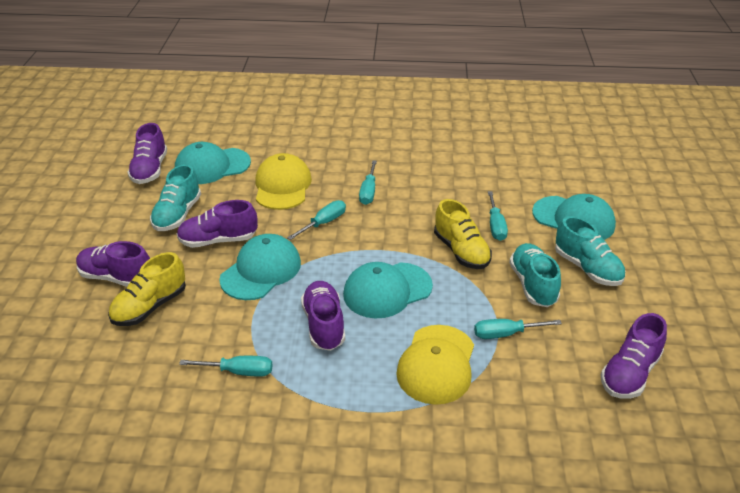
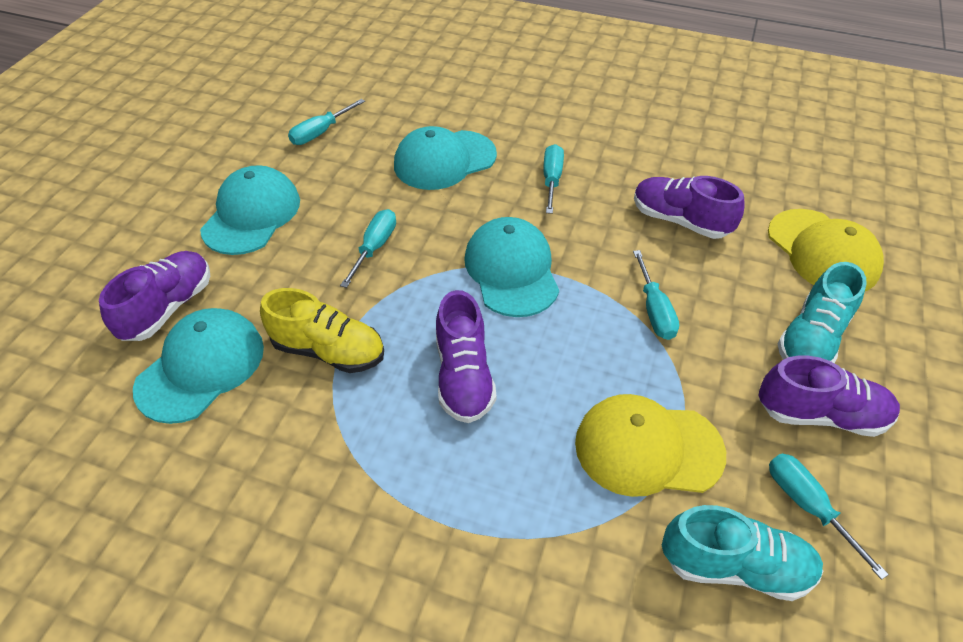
purple shoe: 5 -> 4
turquoise shoe: 3 -> 2
yellow shoe: 2 -> 1

